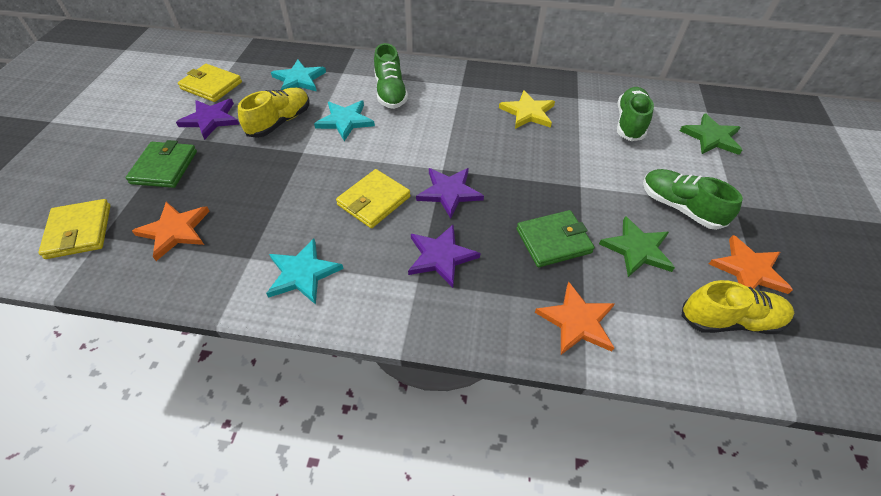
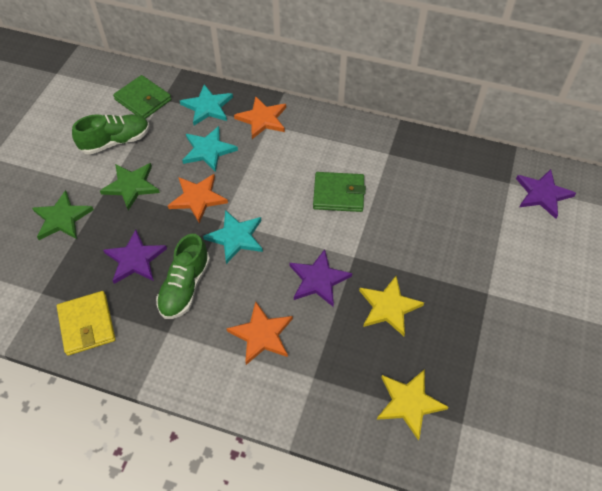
green shoe: 3 -> 2
yellow shoe: 2 -> 0
yellow star: 1 -> 2
yellow wallet: 3 -> 1

